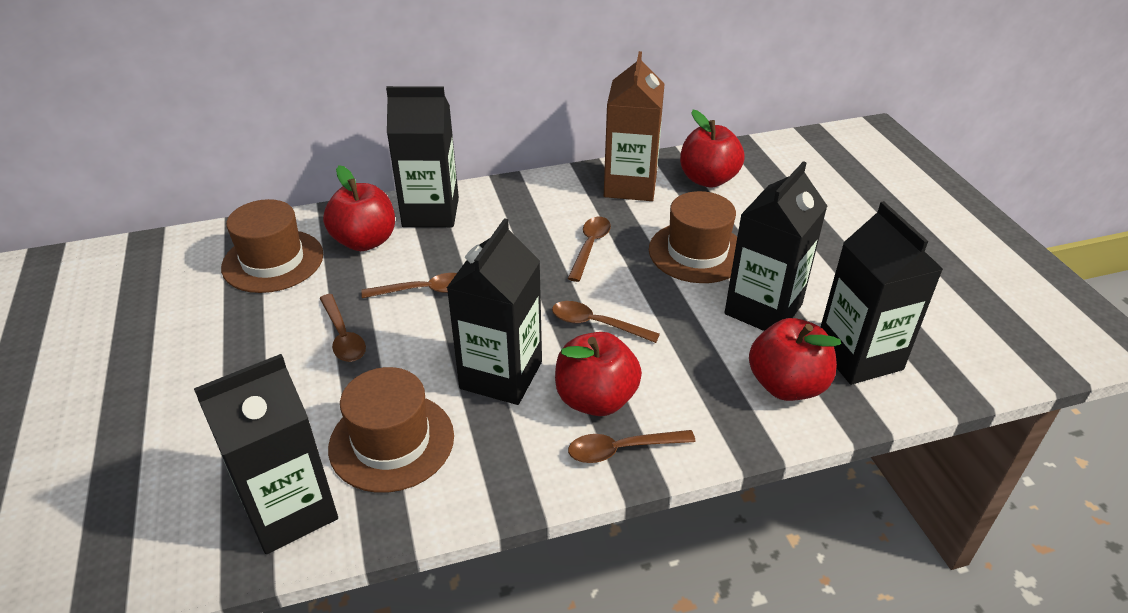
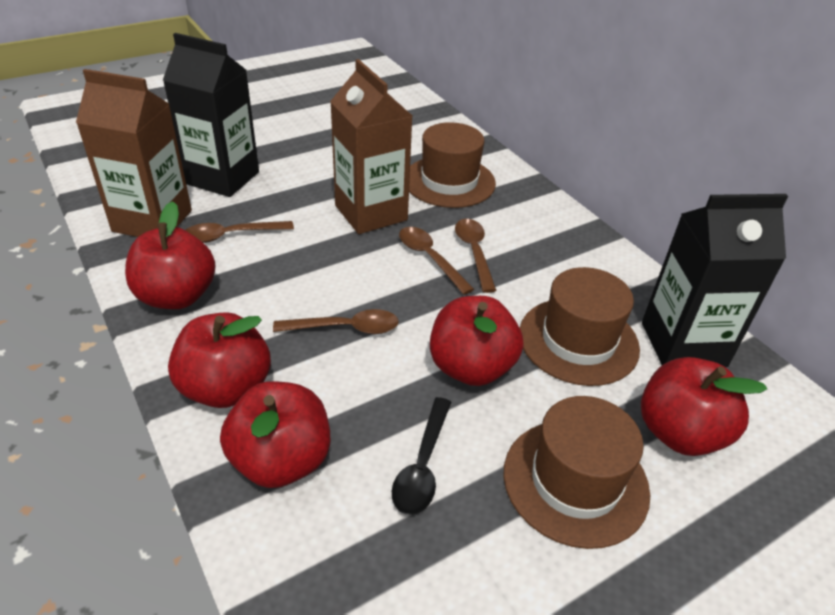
black carton: 5 -> 2
black spoon: 0 -> 1
brown carton: 1 -> 2
brown spoon: 5 -> 4
red apple: 4 -> 5

